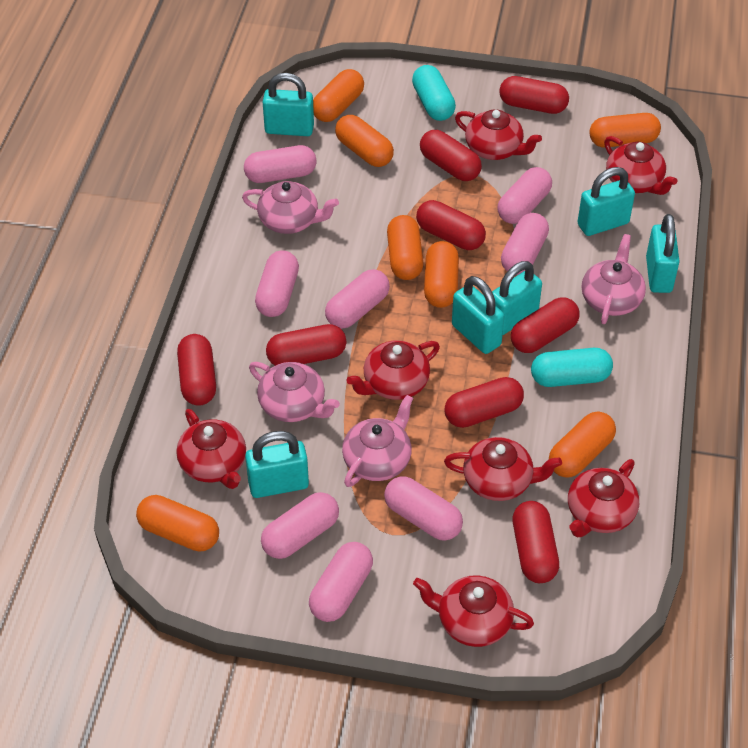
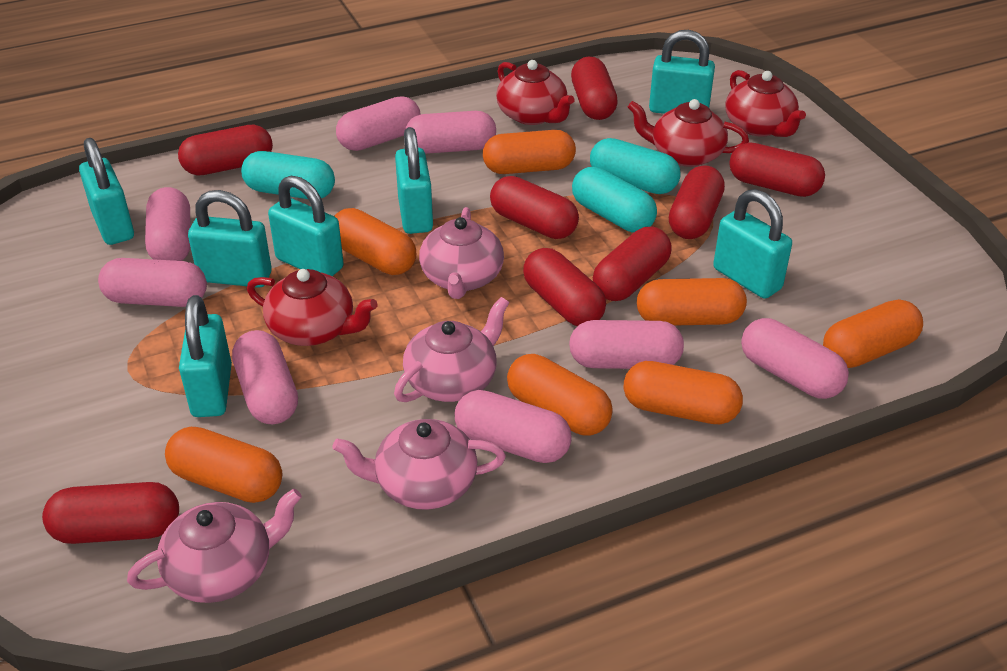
red teapot: 7 -> 4
turquoise capsule: 2 -> 3
turquoise padlock: 6 -> 7

